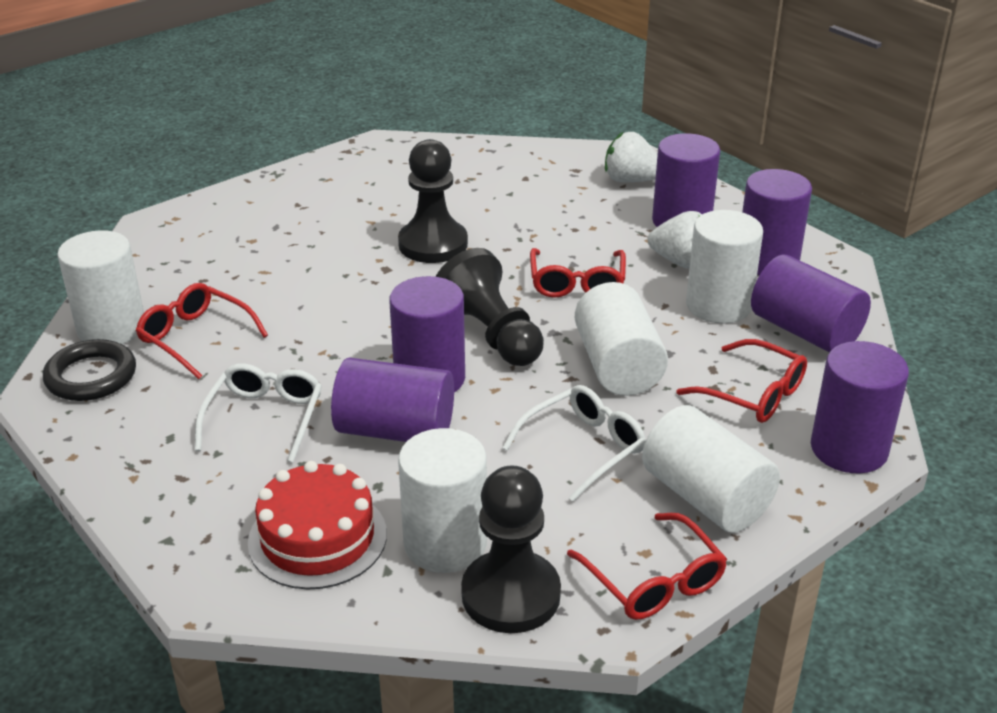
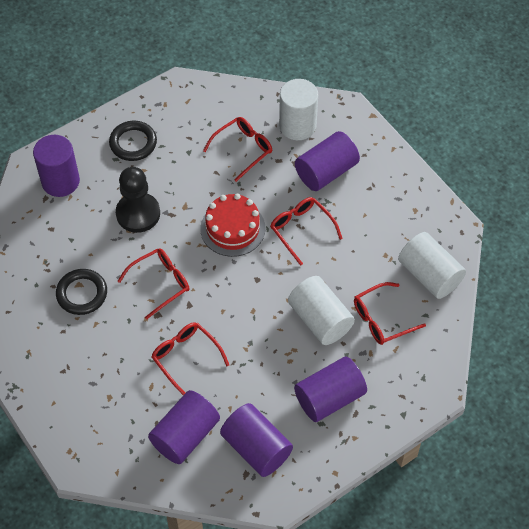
black pawn: 3 -> 1
black ring: 1 -> 2
purple cylinder: 6 -> 5
red glasses: 4 -> 5
white cylinder: 5 -> 3
white glasses: 2 -> 0
white strawberry: 2 -> 0

